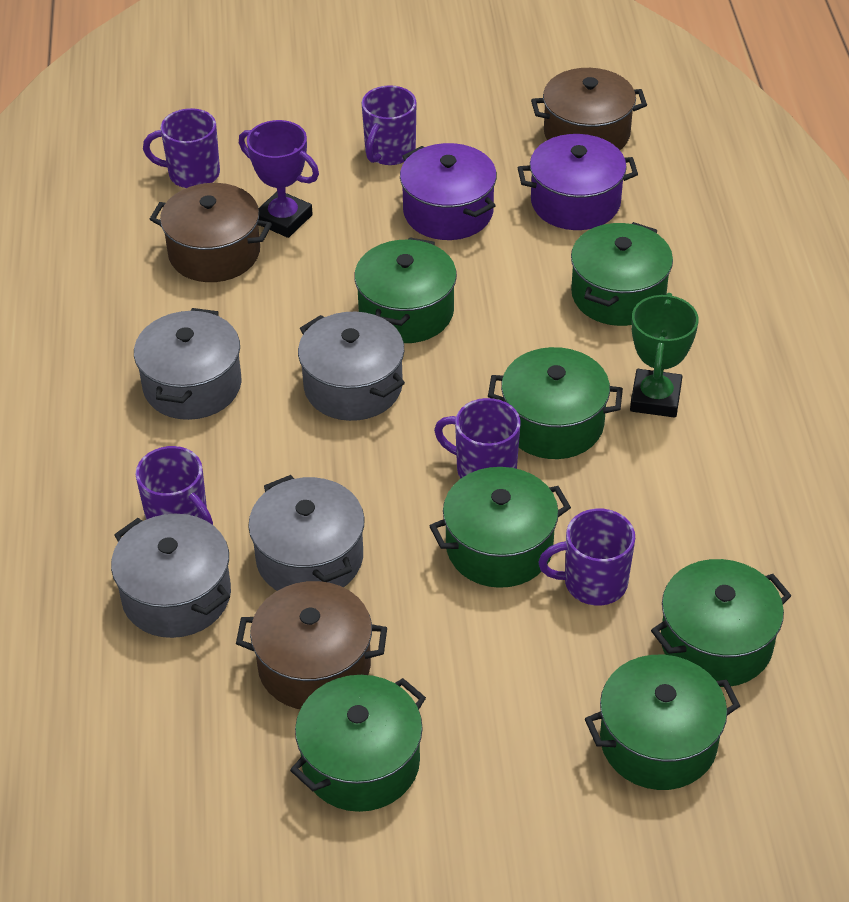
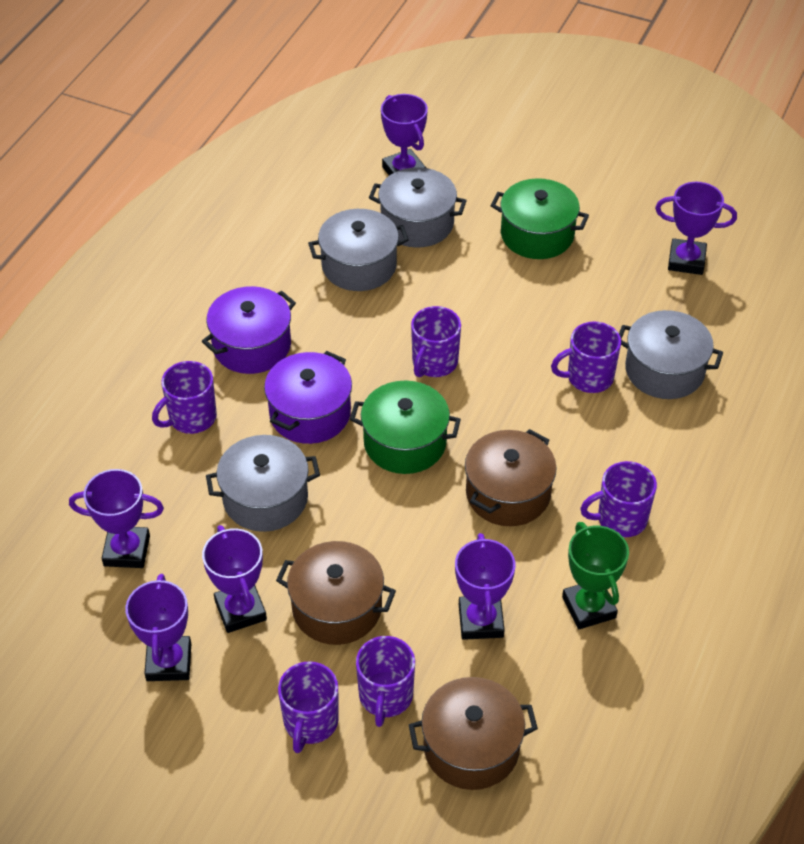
green pot: 7 -> 2
purple mug: 5 -> 6
purple trophy: 1 -> 6

